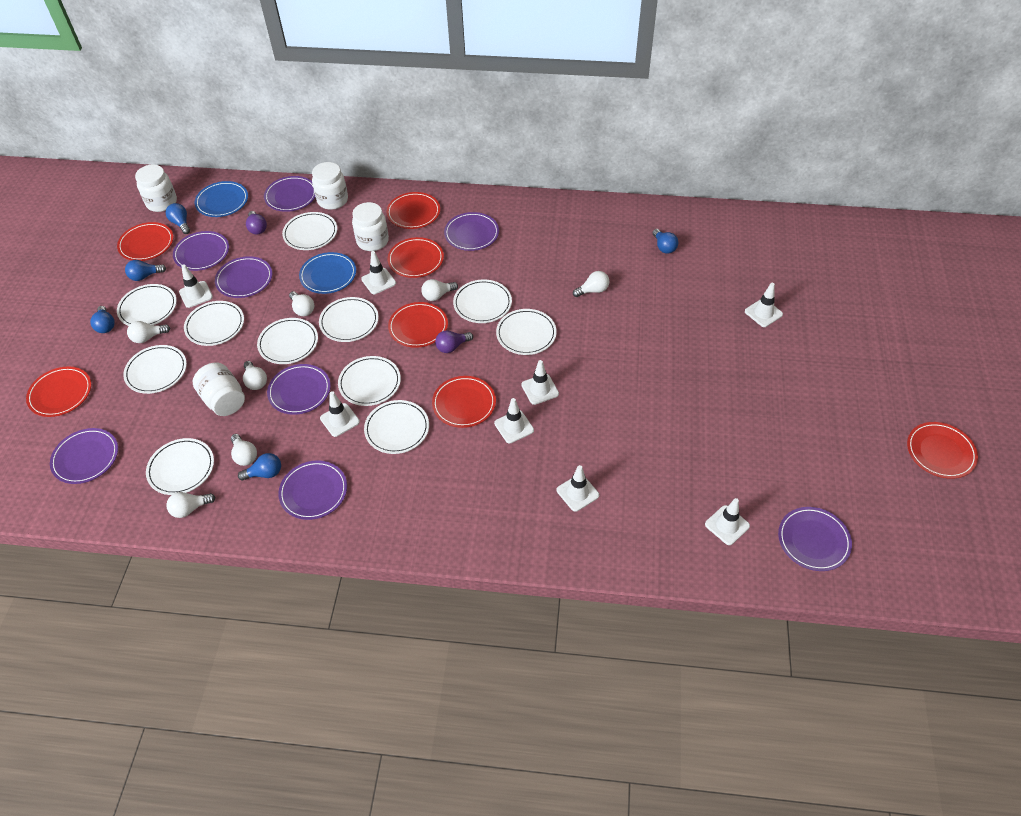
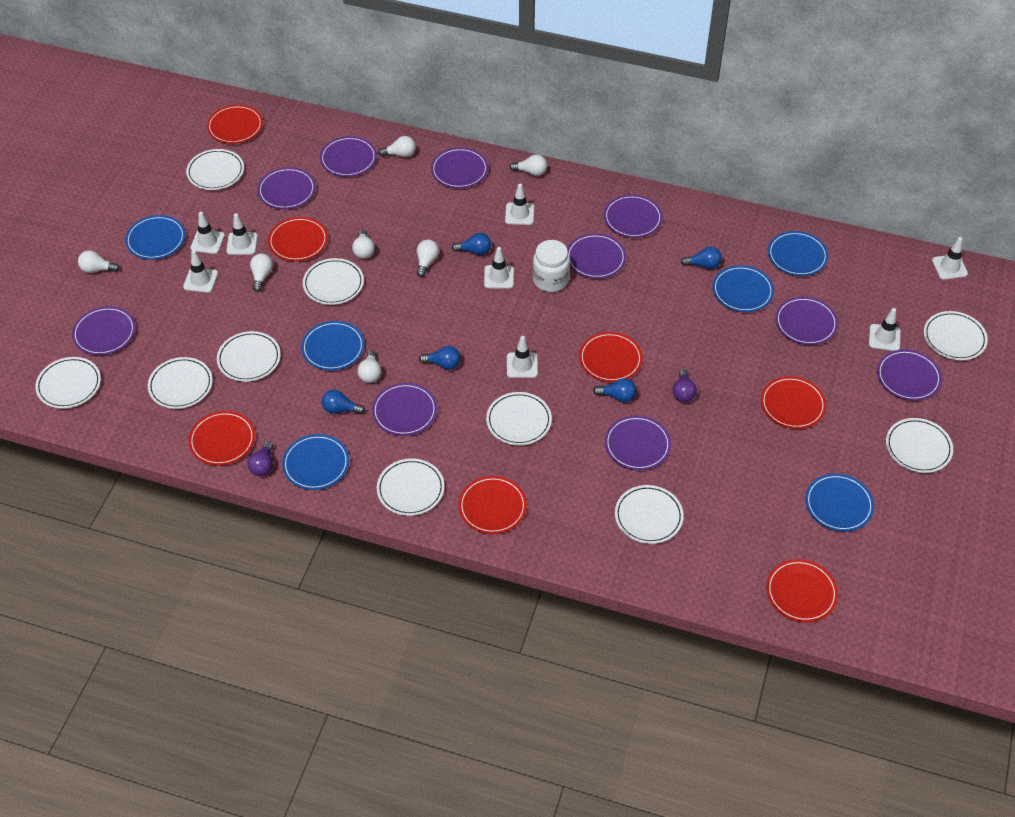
blue plate: 2 -> 6
purple plate: 8 -> 10
white jar: 4 -> 1
white plate: 11 -> 10

